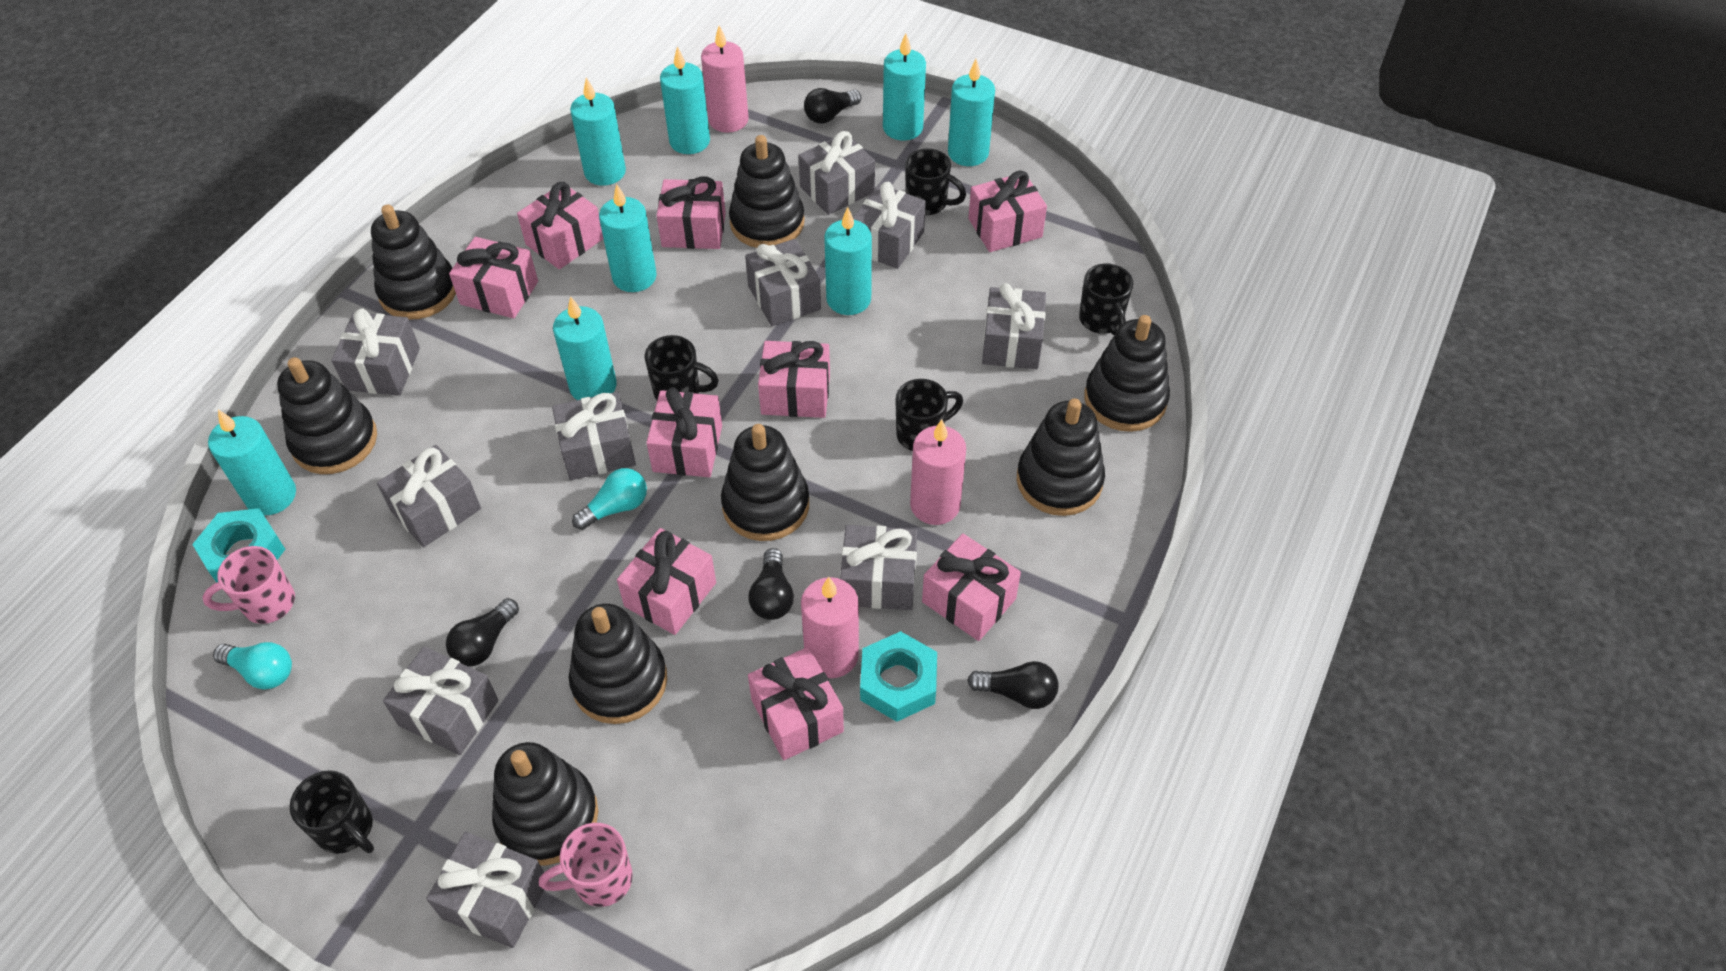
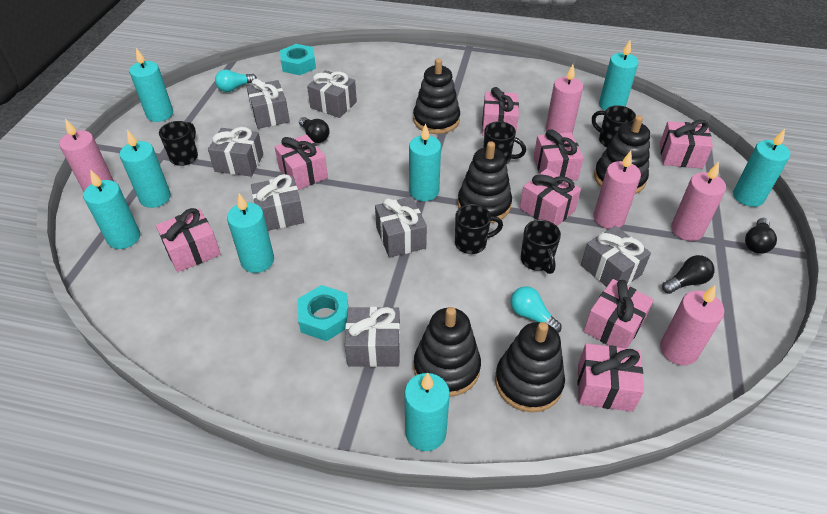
black light bulb: 4 -> 3
black stacking toy: 8 -> 5
grey gift: 10 -> 7
pink candle: 3 -> 5
pink gift: 9 -> 8
pink mug: 2 -> 0

